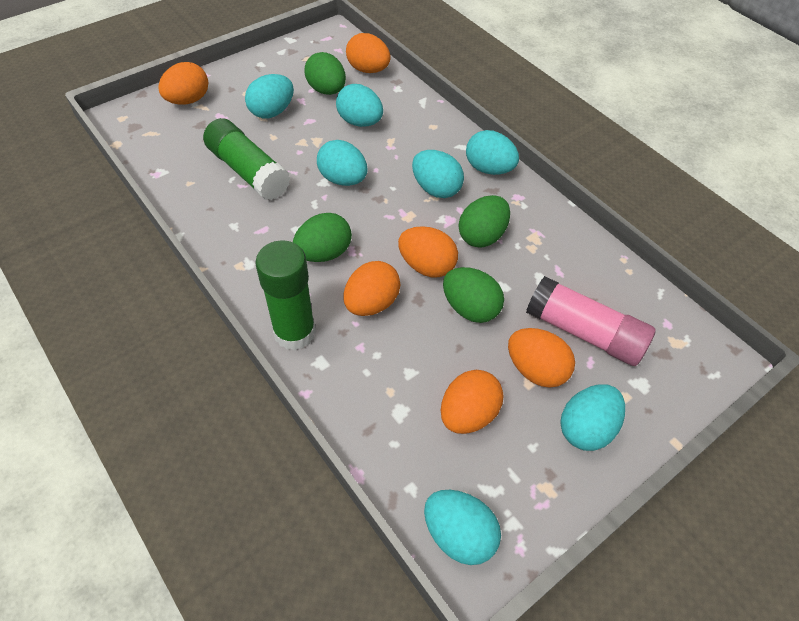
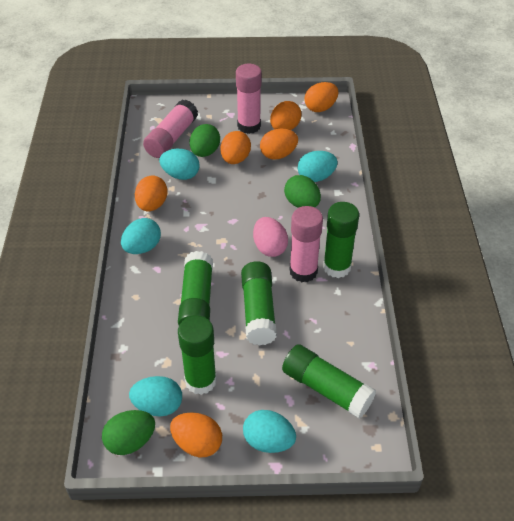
green egg: 4 -> 3
green glue stick: 2 -> 5
pink egg: 0 -> 1
pink glue stick: 1 -> 3
turquoise egg: 7 -> 5

